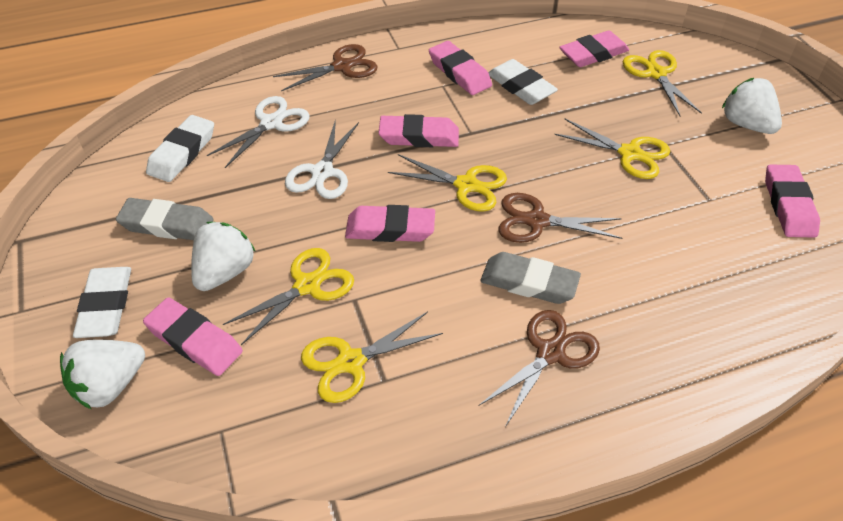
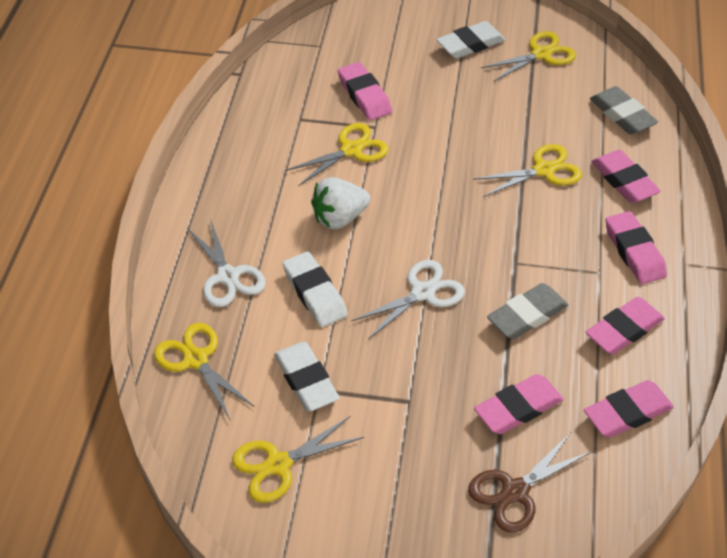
brown scissors: 3 -> 1
white strawberry: 3 -> 1

